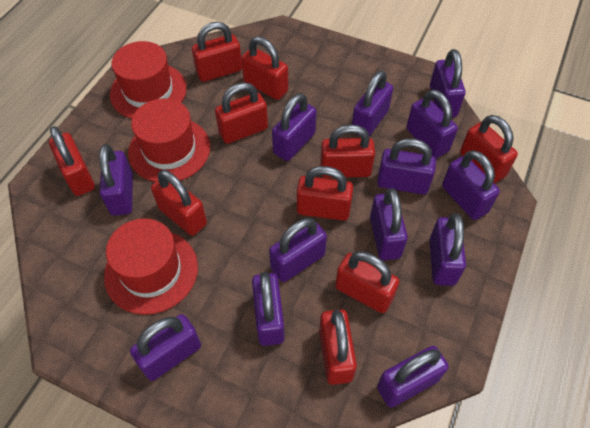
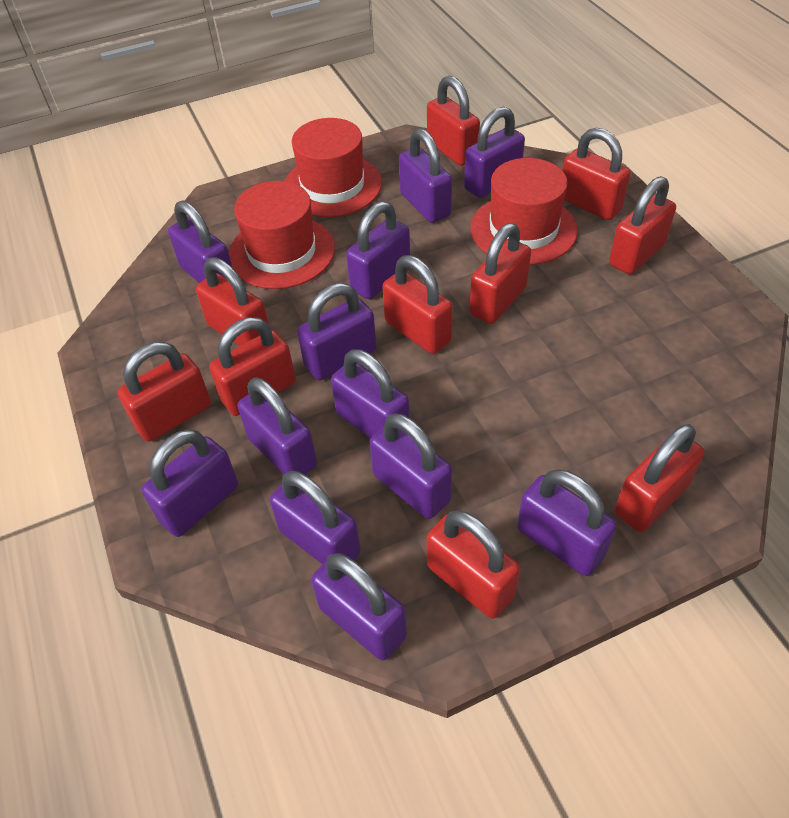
purple padlock: 13 -> 12

